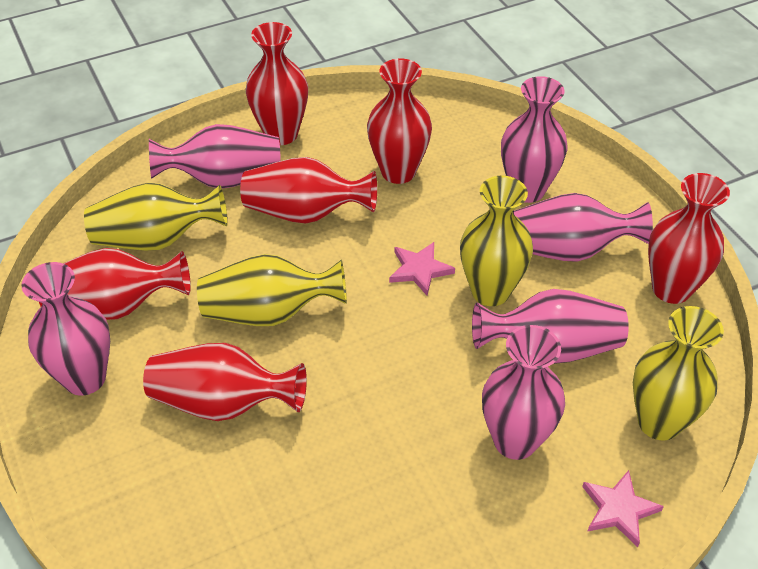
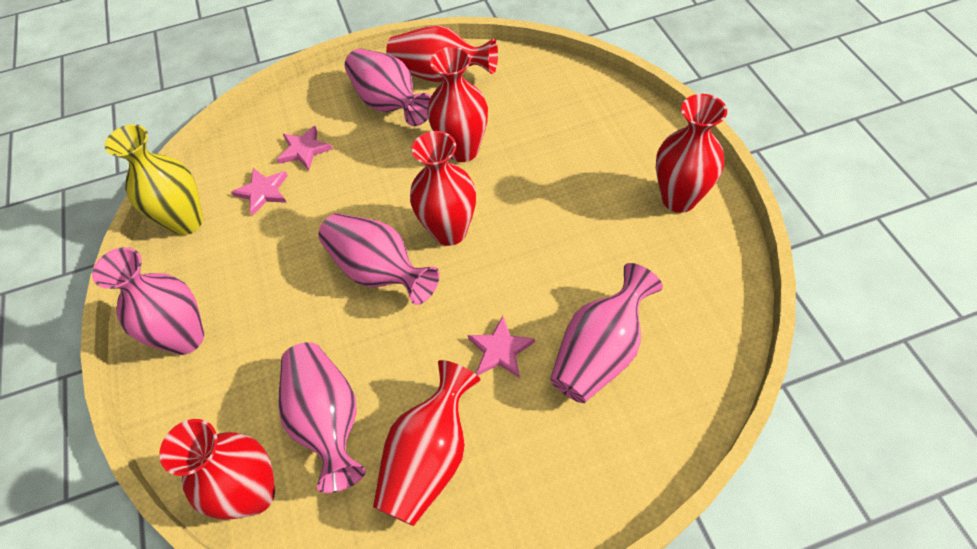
pink star: 2 -> 3
pink vase: 6 -> 5
yellow vase: 4 -> 1

